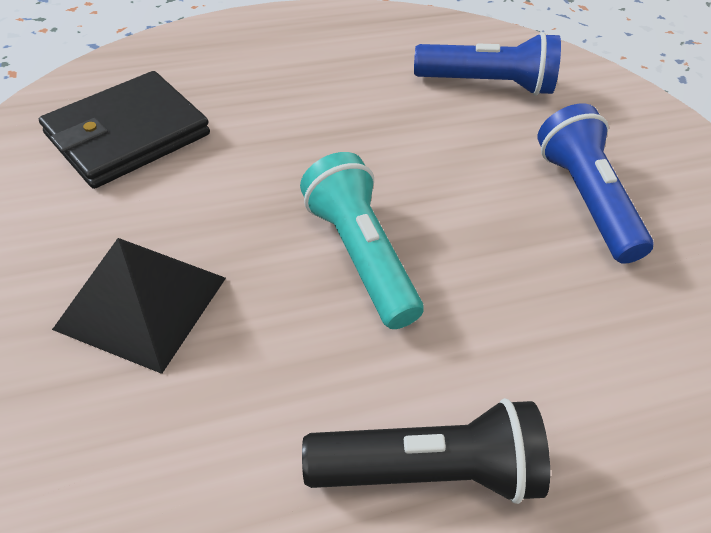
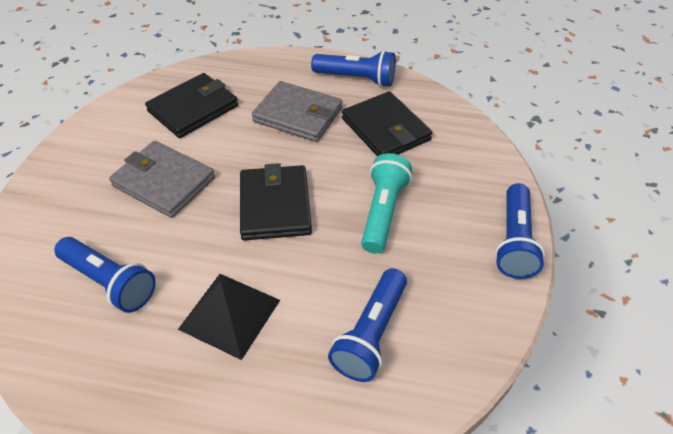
black flashlight: 1 -> 0
black wallet: 1 -> 3
blue flashlight: 2 -> 4
grey wallet: 0 -> 2

